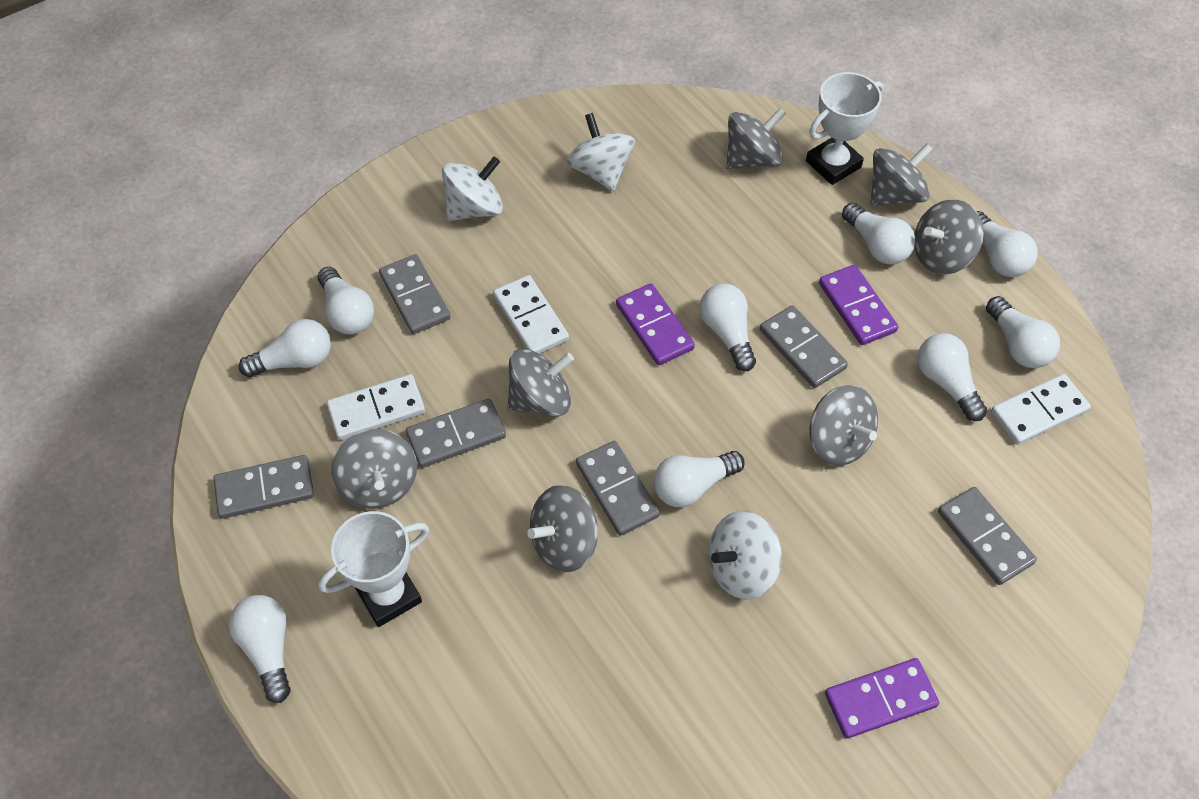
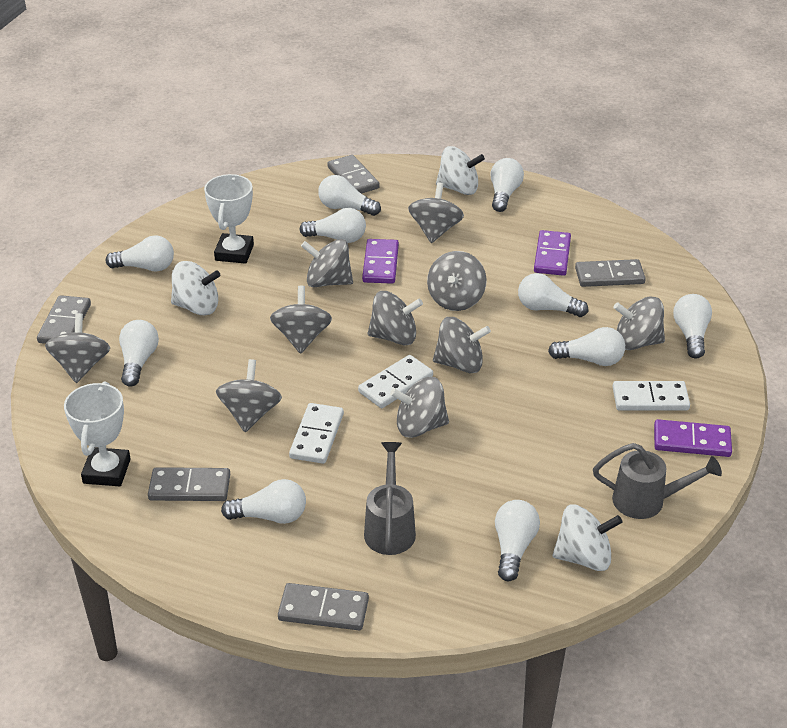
grey domino: 6 -> 5
grey spinning top: 7 -> 10
grey watering can: 0 -> 2
white light bulb: 9 -> 10

